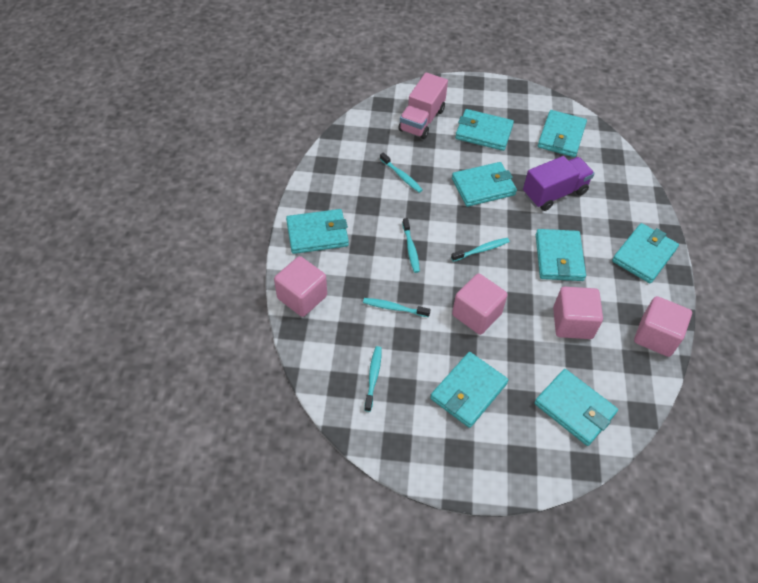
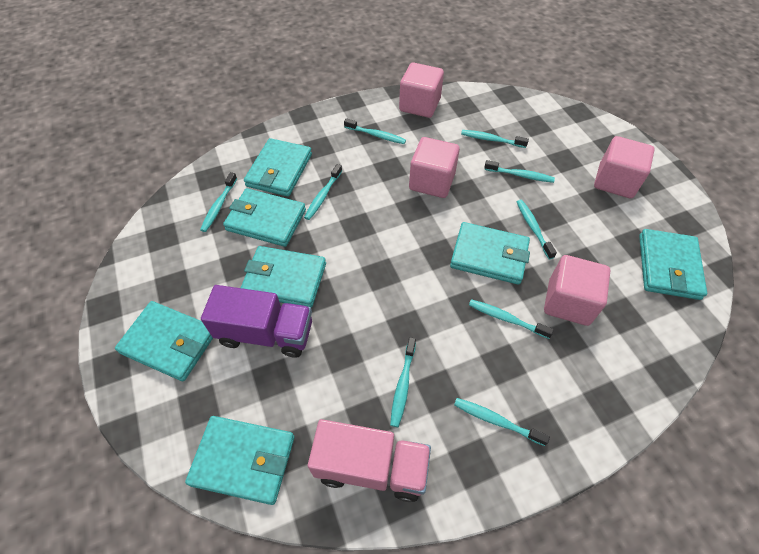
turquoise toothbrush: 5 -> 9
turquoise wallet: 8 -> 7

